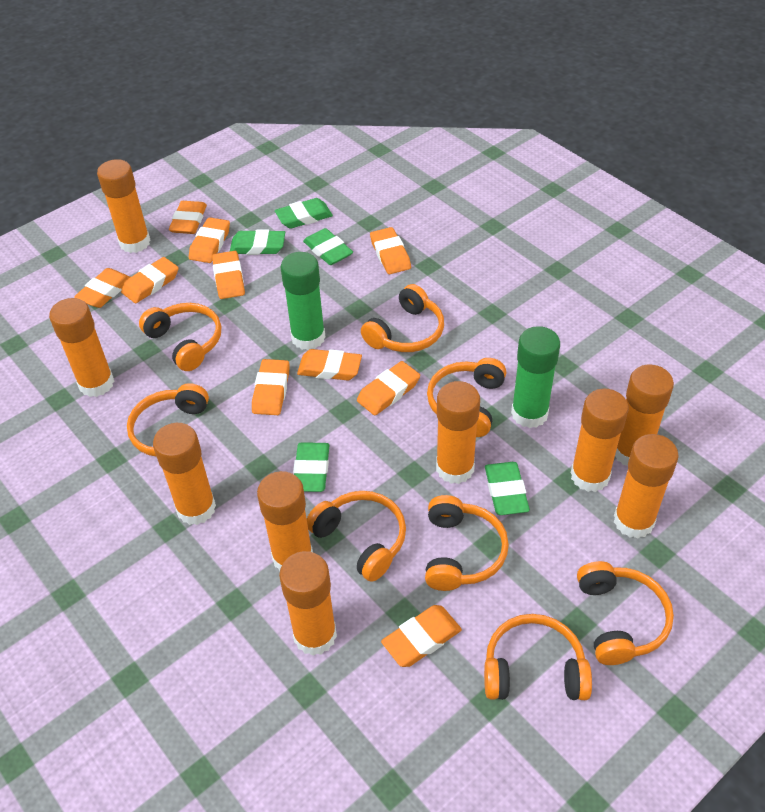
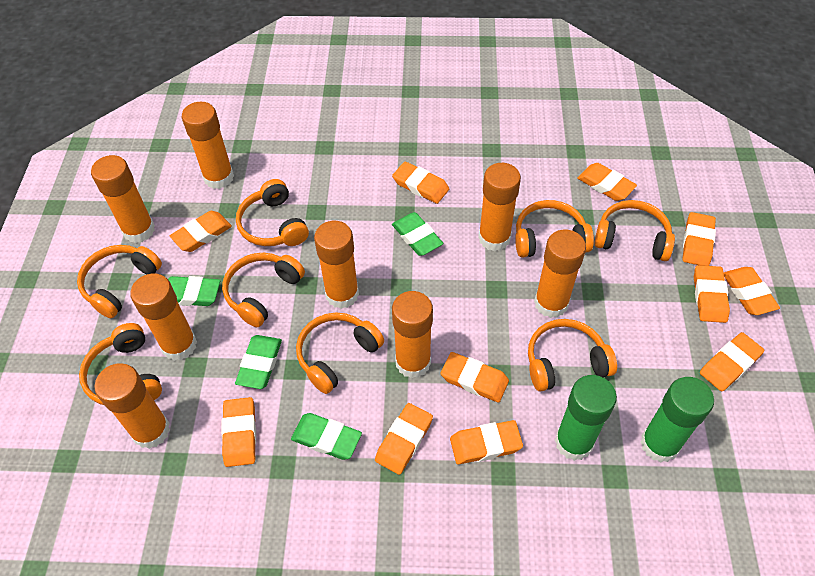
green eraser: 5 -> 4
orange eraser: 10 -> 11
orange glue stick: 9 -> 8

